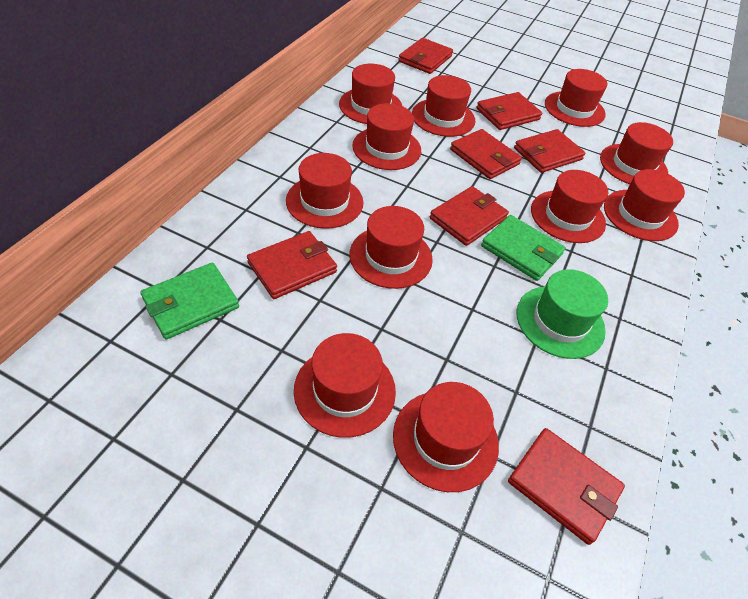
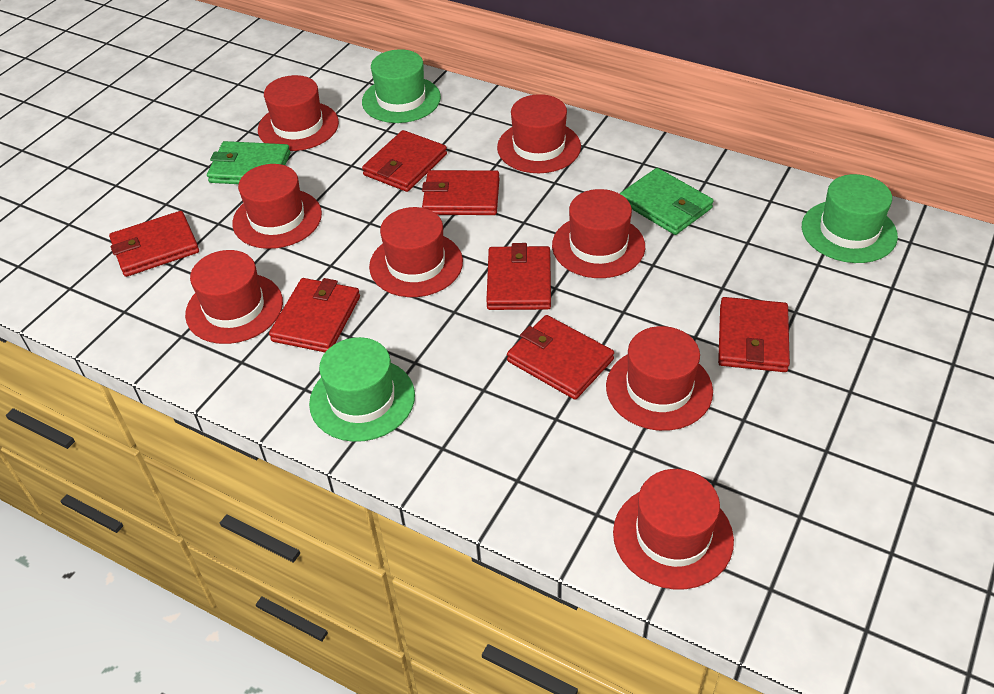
green hat: 1 -> 3
red hat: 11 -> 8

